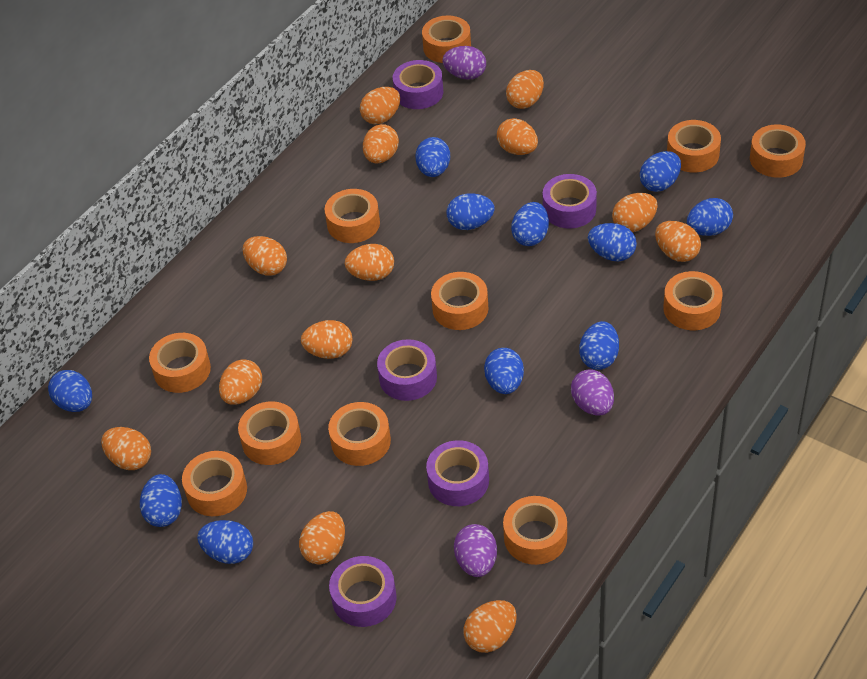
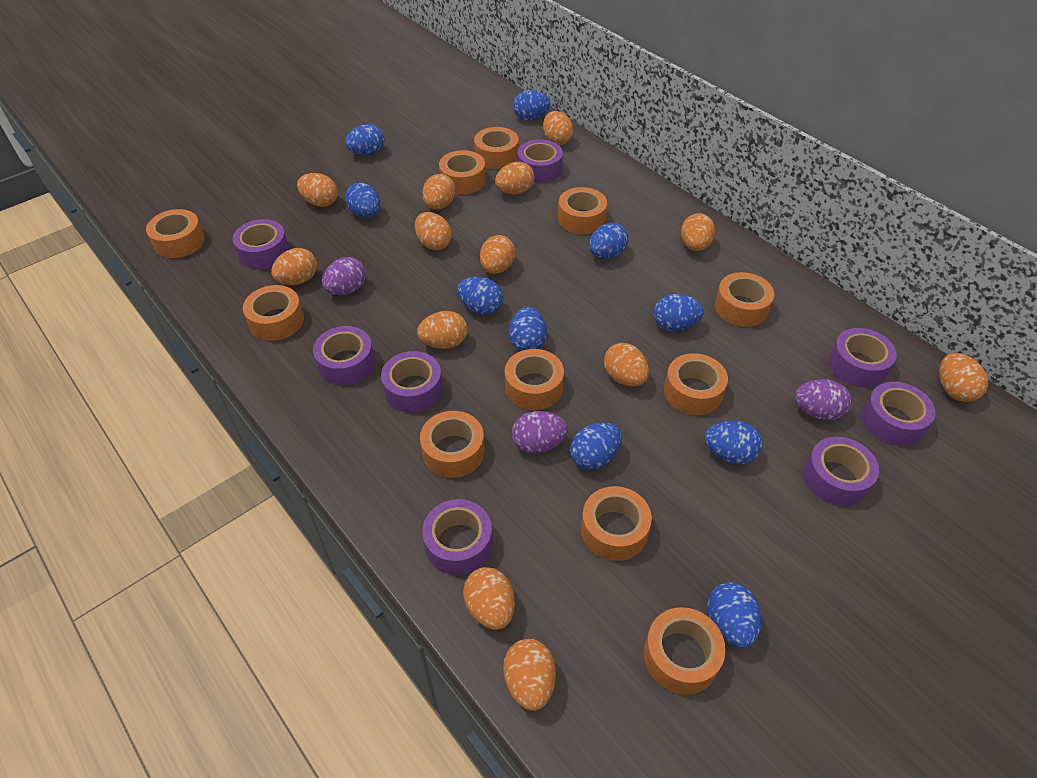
blue egg: 11 -> 10
purple tape: 5 -> 8

